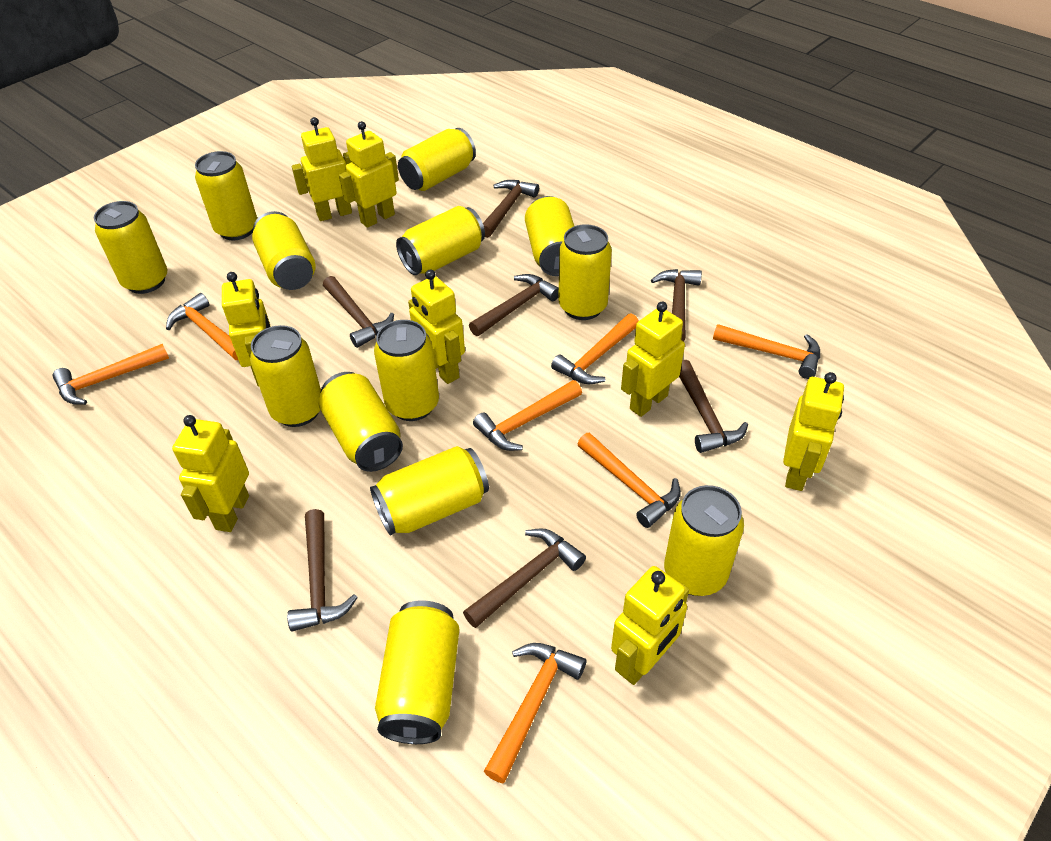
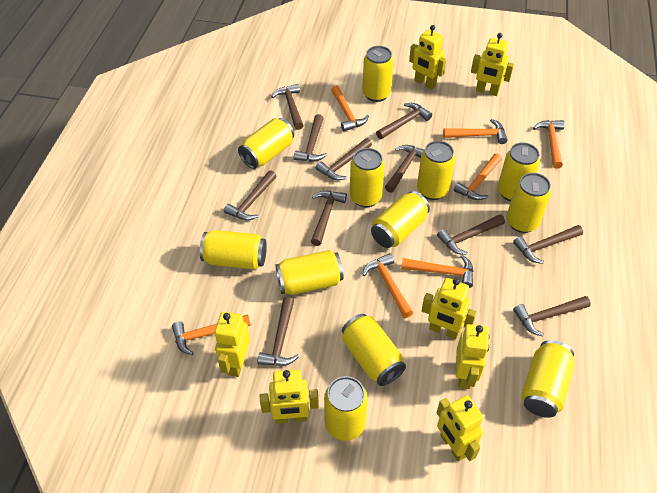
brown hammer: 7 -> 11
yellow can: 13 -> 12
yellow robot: 8 -> 7

